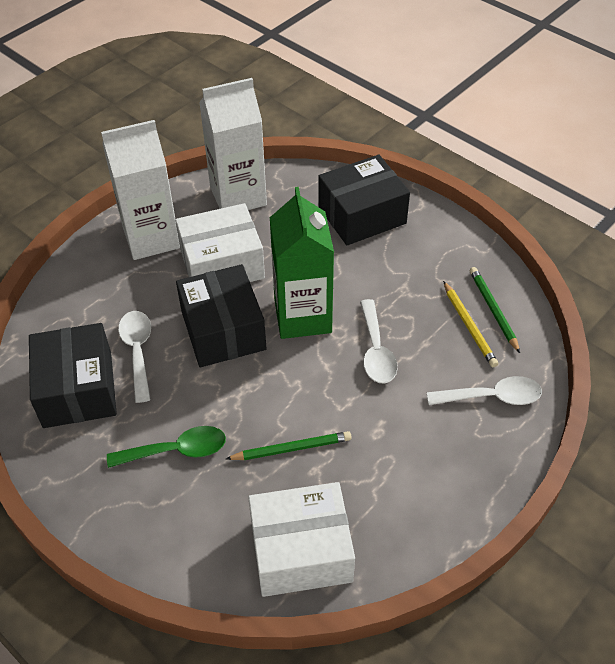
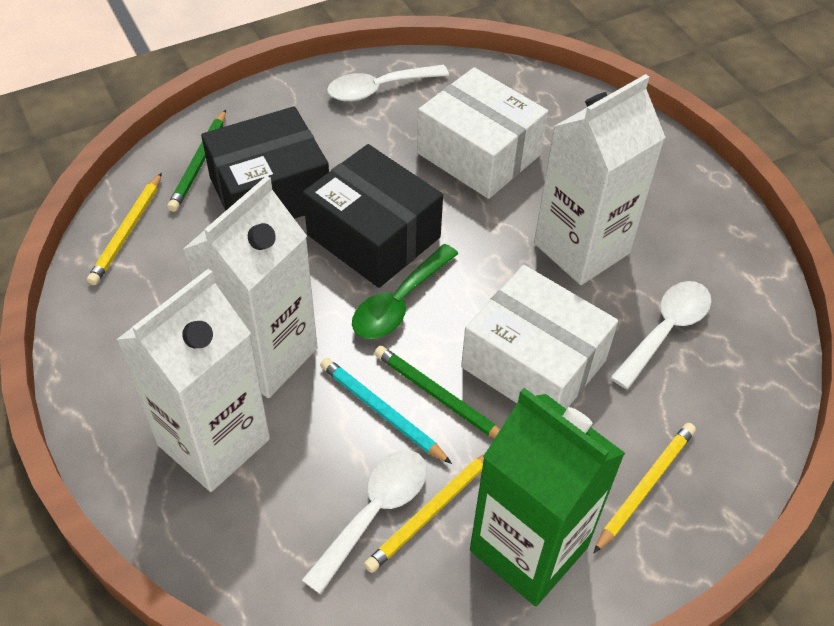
black box: 3 -> 2
turquoise pencil: 0 -> 1
white carton: 2 -> 3
yellow pencil: 1 -> 3

